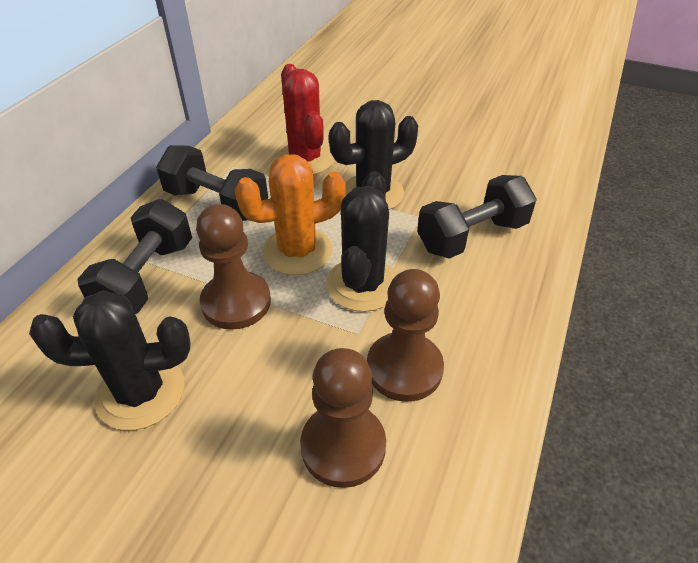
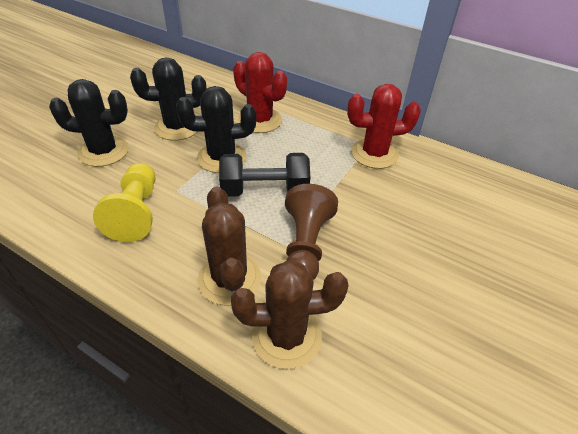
black dumbbell: 3 -> 1
brown cactus: 0 -> 2
brown pawn: 3 -> 1
orange cactus: 1 -> 0
red cactus: 1 -> 2
yellow pawn: 0 -> 1

